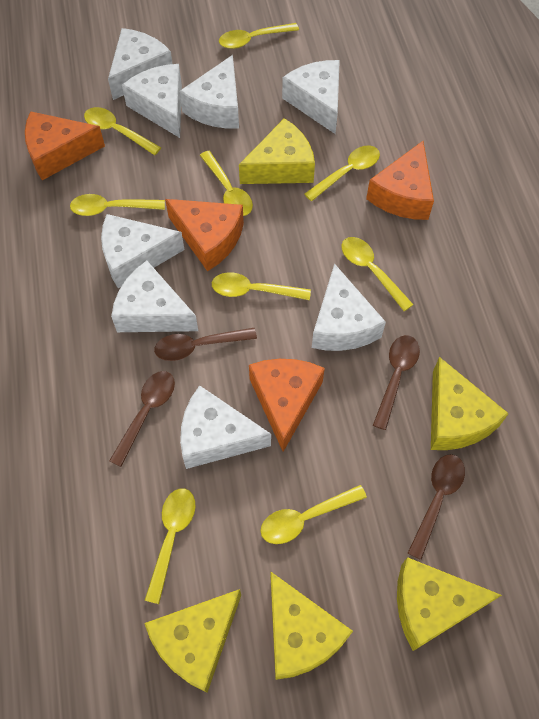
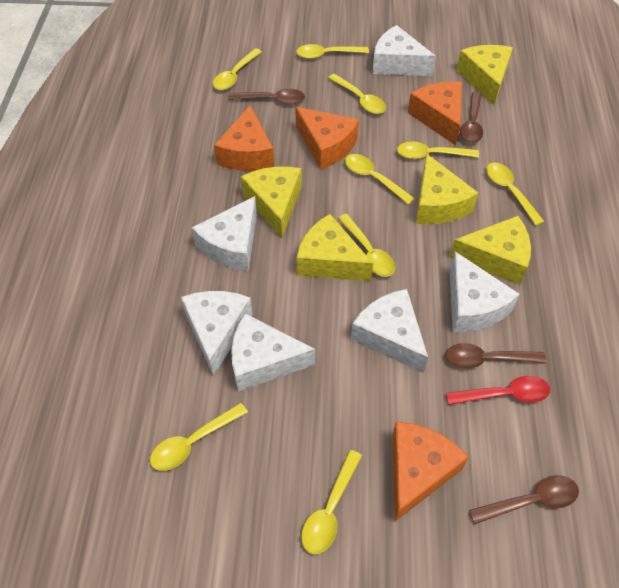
red spoon: 0 -> 1
white cheese: 8 -> 6

